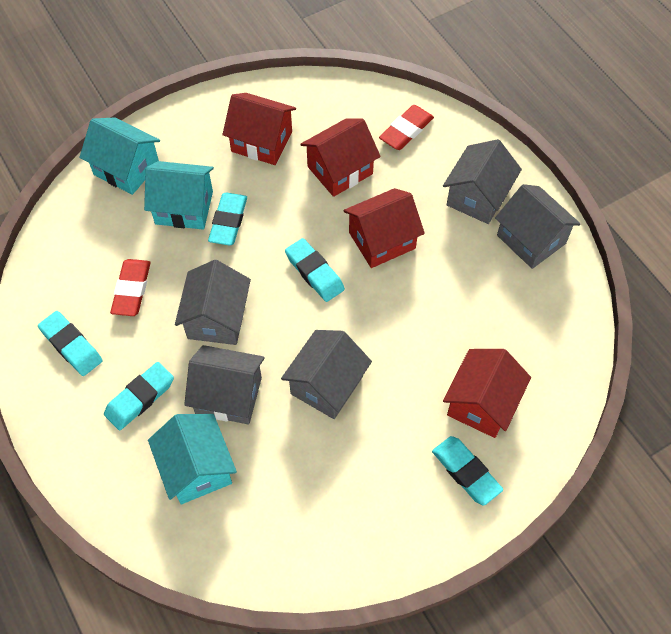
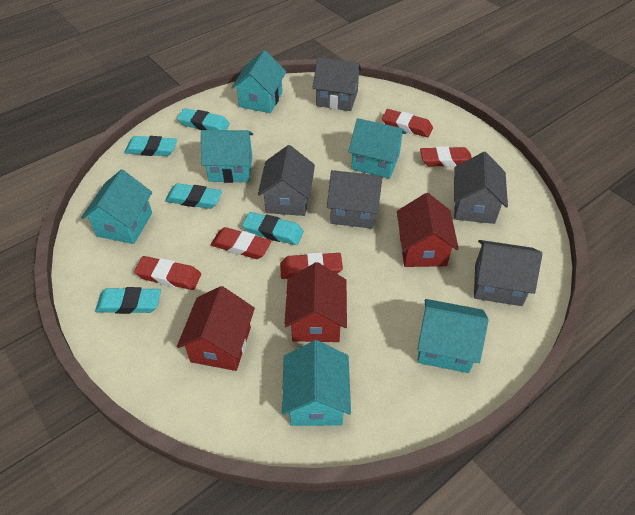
red eraser: 2 -> 5
red house: 4 -> 3
turquoise house: 3 -> 6

